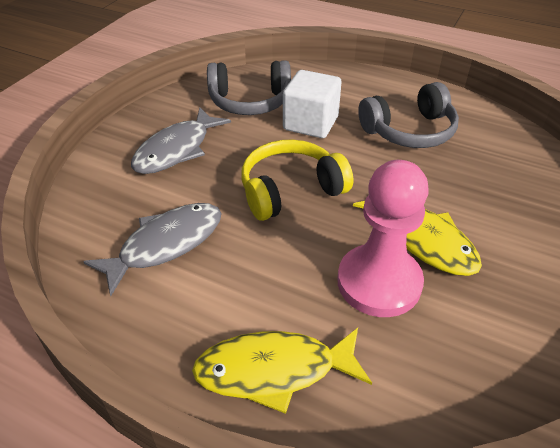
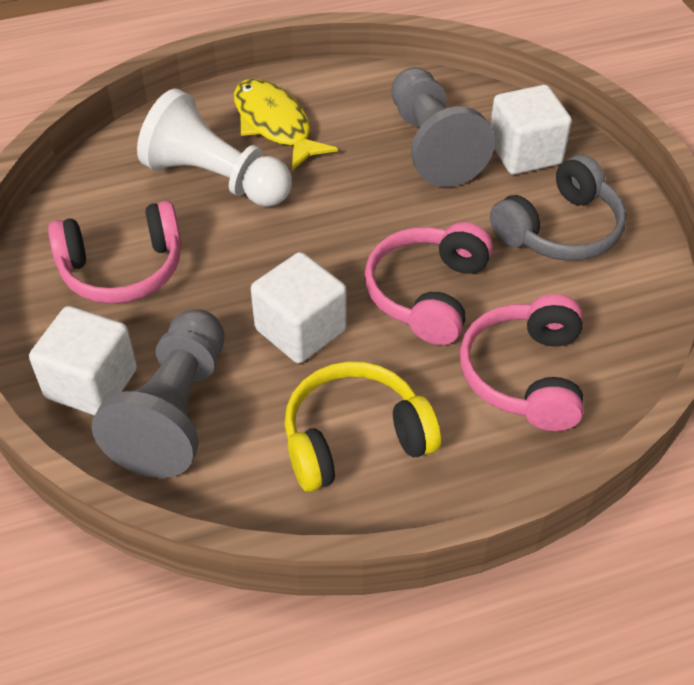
grey fish: 2 -> 0
grey headphones: 2 -> 1
grey pawn: 0 -> 2
pink headphones: 0 -> 3
pink pawn: 1 -> 0
white cube: 1 -> 3
white pawn: 0 -> 1
yellow fish: 2 -> 1

